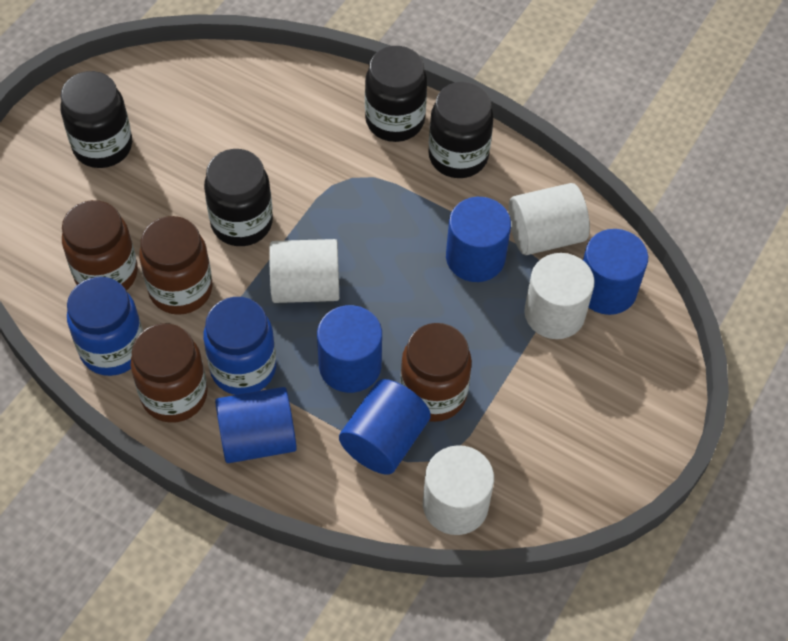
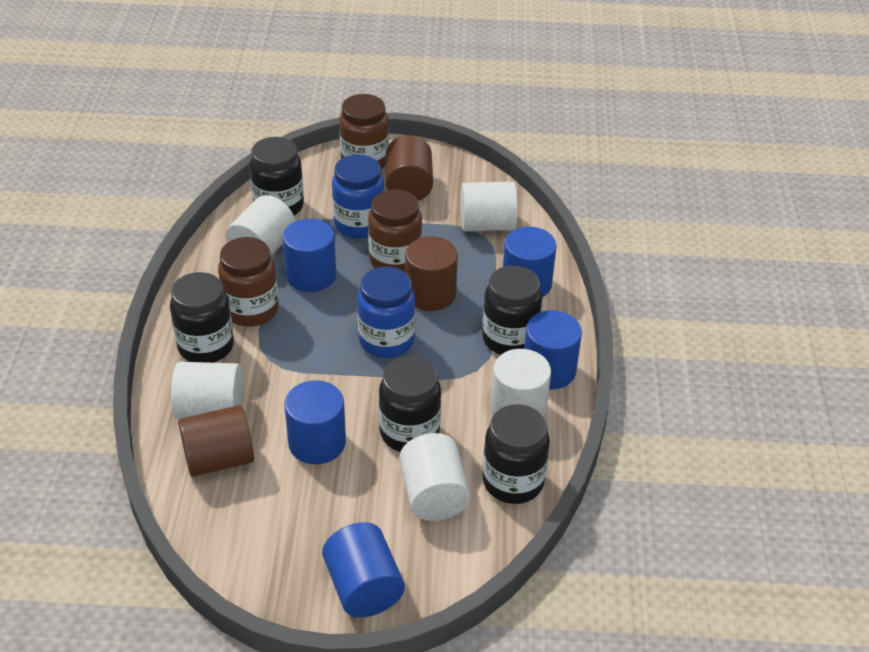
black jar: 4 -> 5
brown cylinder: 0 -> 3
brown jar: 4 -> 3
white cylinder: 4 -> 5

